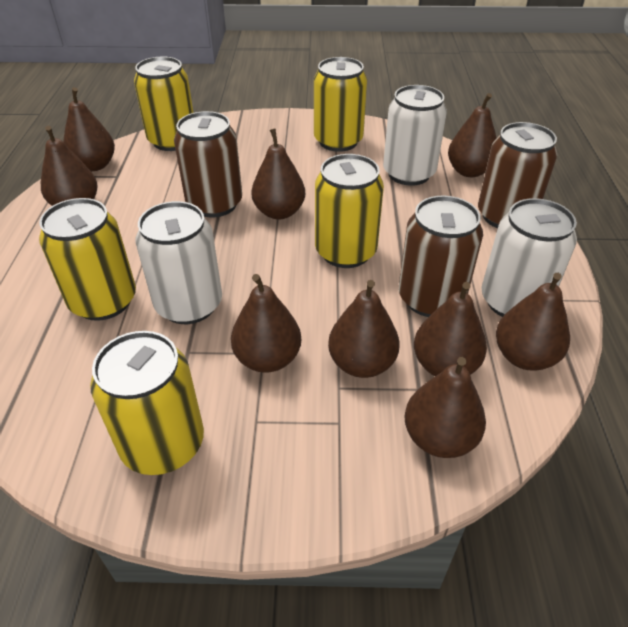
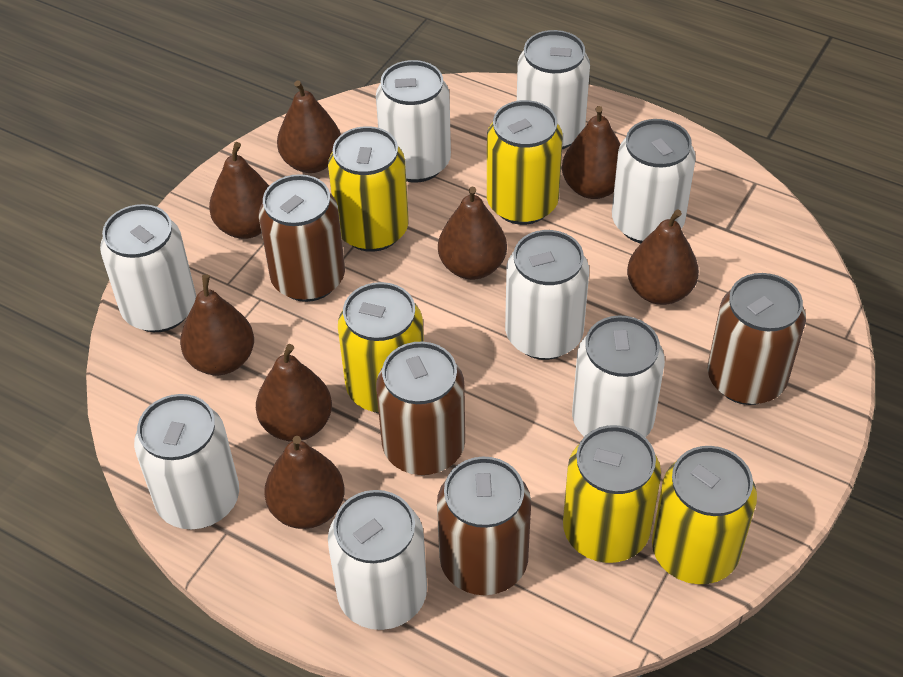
brown can: 3 -> 4
brown pear: 9 -> 8
white can: 3 -> 8

